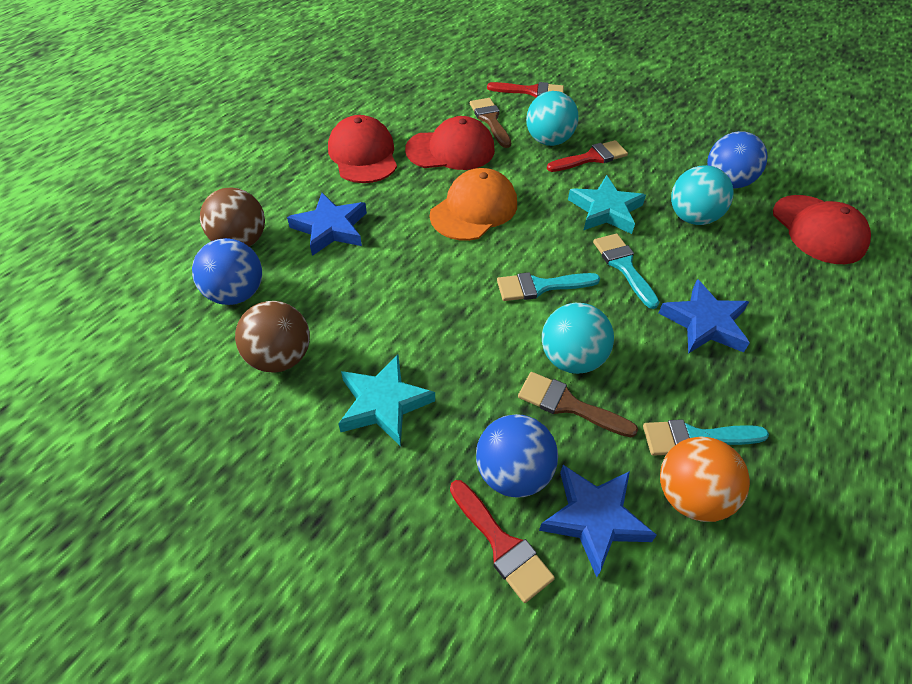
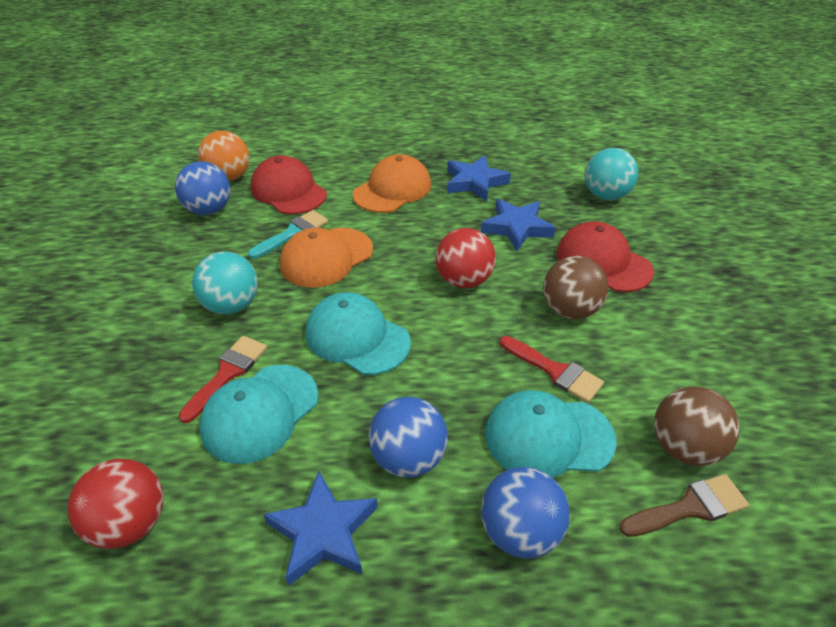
brown brush: 2 -> 1
orange cap: 1 -> 2
red ball: 0 -> 2
red brush: 3 -> 2
red cap: 3 -> 2
turquoise ball: 3 -> 2
turquoise brush: 3 -> 1
turquoise cap: 0 -> 3
turquoise star: 2 -> 0

